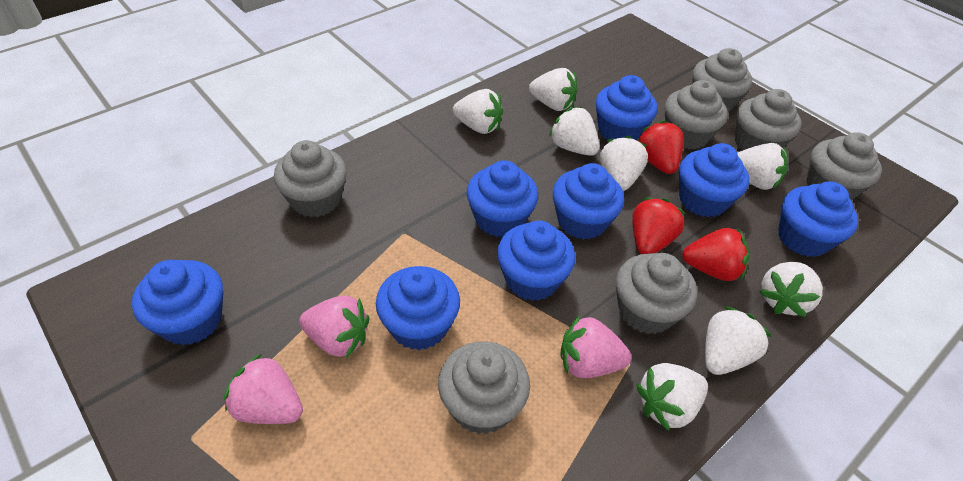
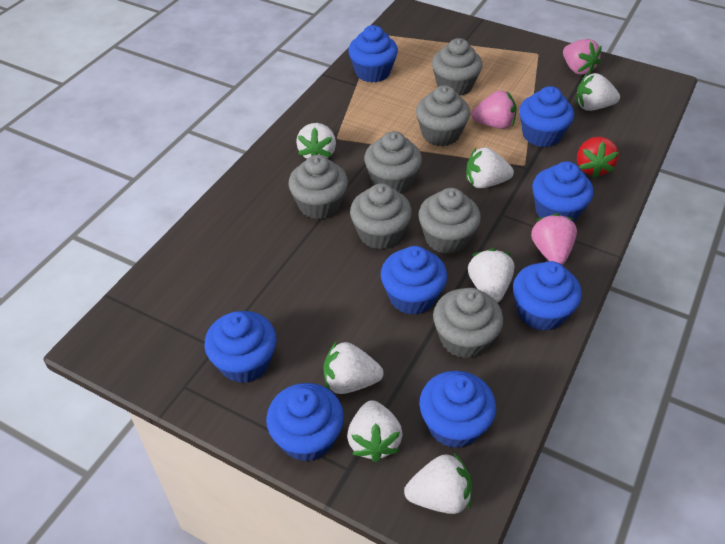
red strawberry: 3 -> 1
white strawberry: 8 -> 7

